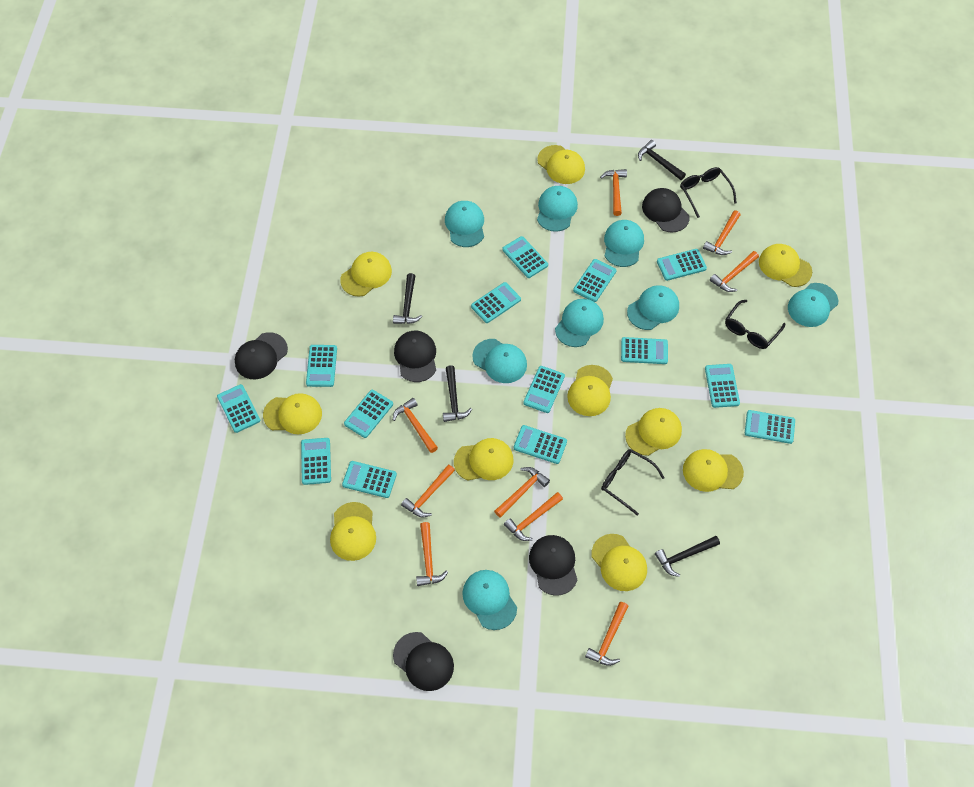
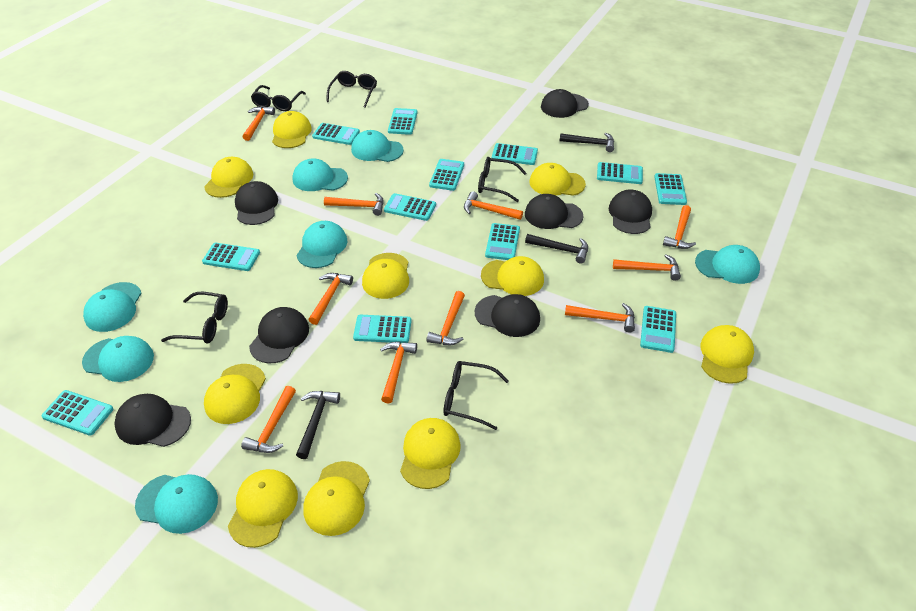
black cap: 5 -> 7
black glasses: 3 -> 5
black hammer: 4 -> 3
orange hammer: 9 -> 10
turquoise calculator: 14 -> 12
turquoise cap: 8 -> 7

